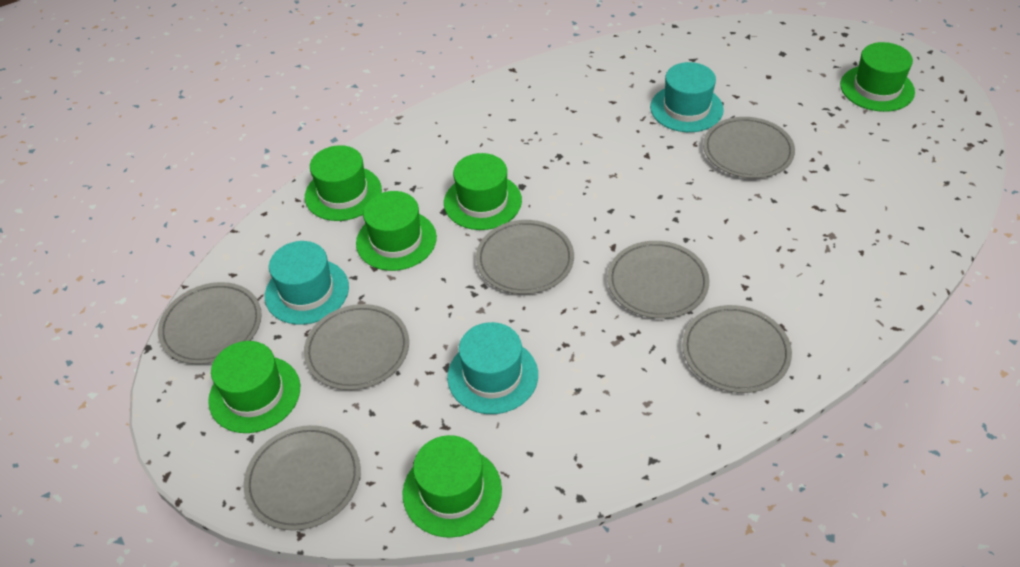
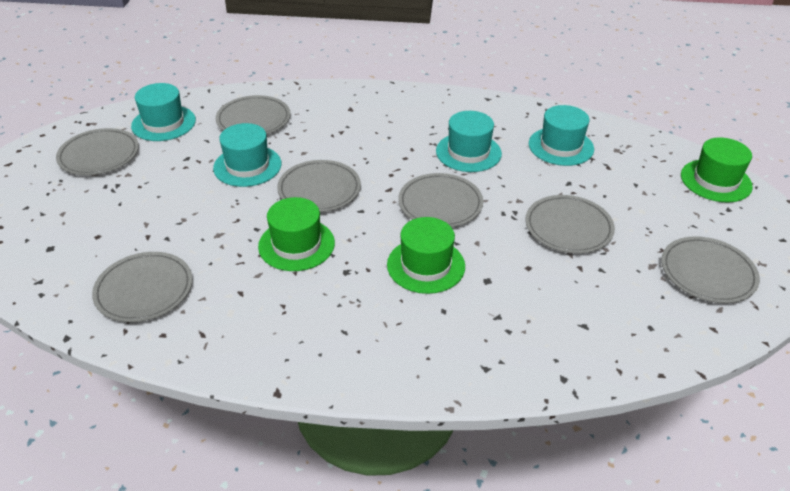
green hat: 6 -> 3
turquoise hat: 3 -> 4

